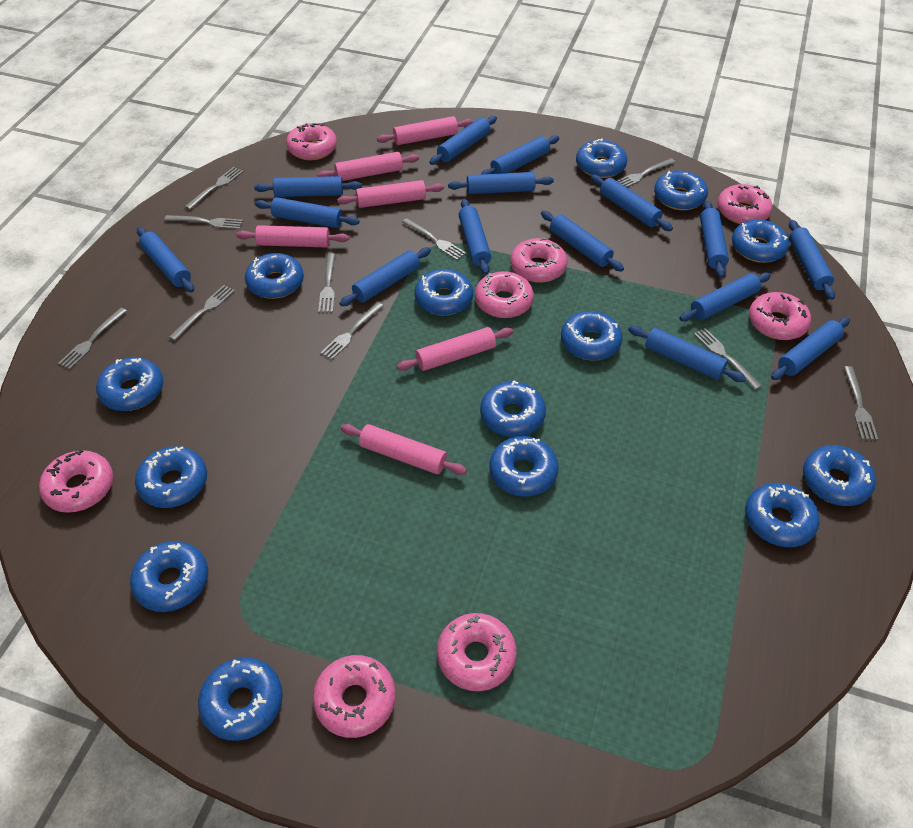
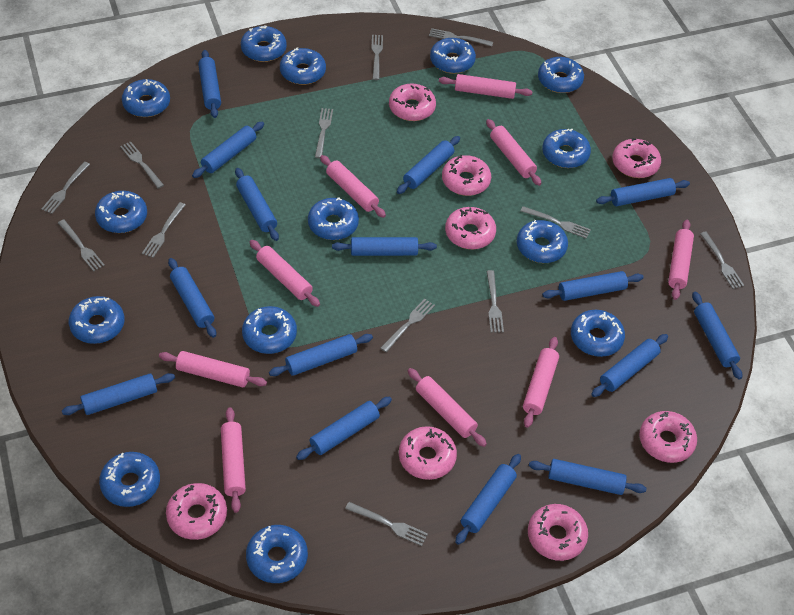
grey fork: 10 -> 12
pink rolling pin: 6 -> 9

